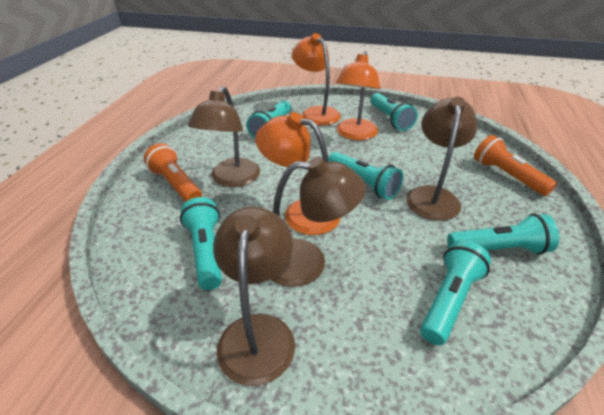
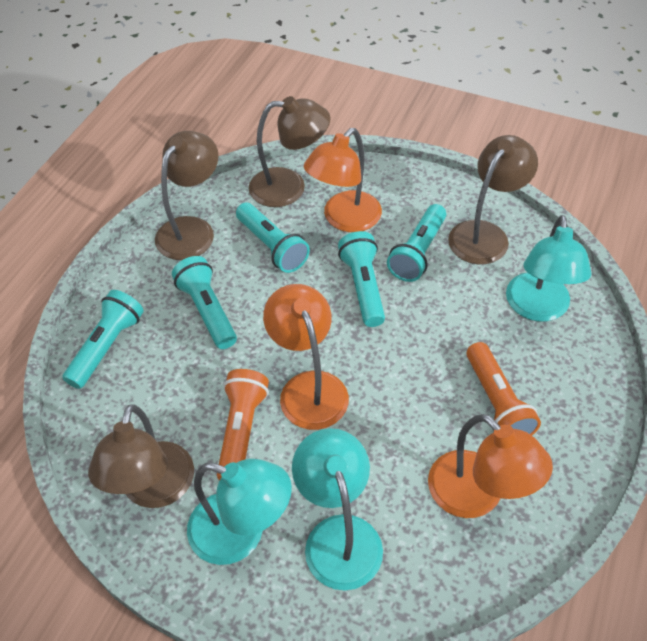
turquoise flashlight: 6 -> 5
turquoise lamp: 0 -> 3

